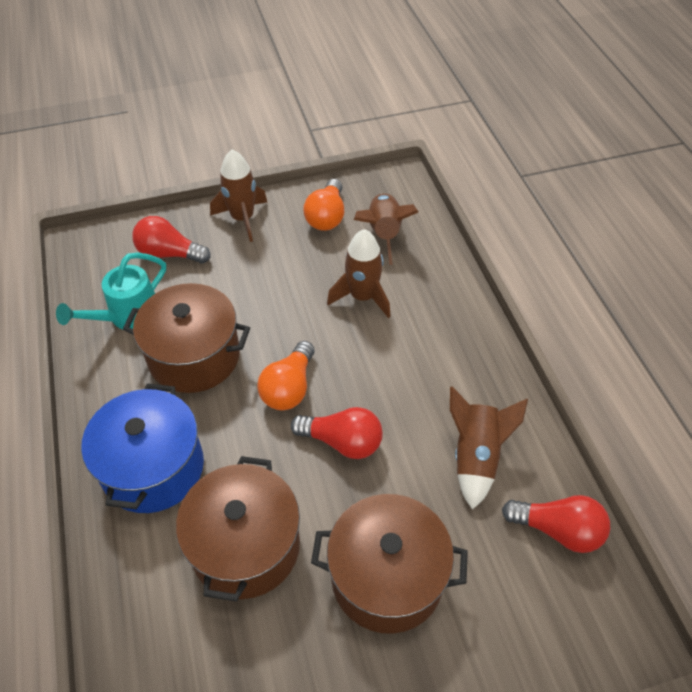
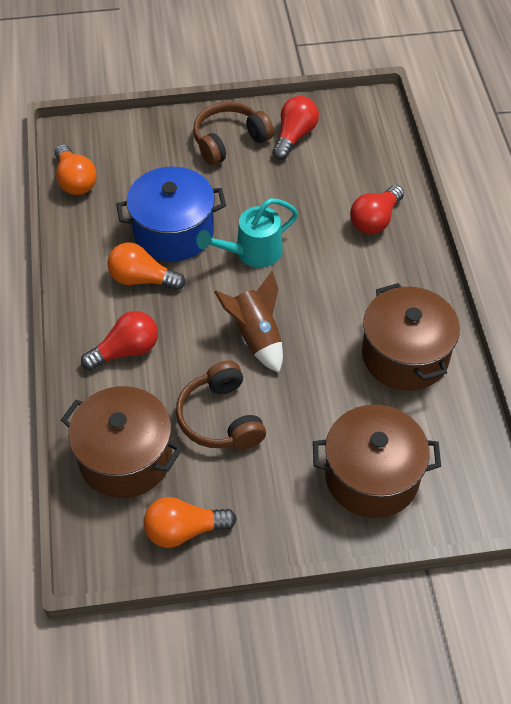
brown headphones: 0 -> 2
brown rocket: 4 -> 1
orange light bulb: 2 -> 3

